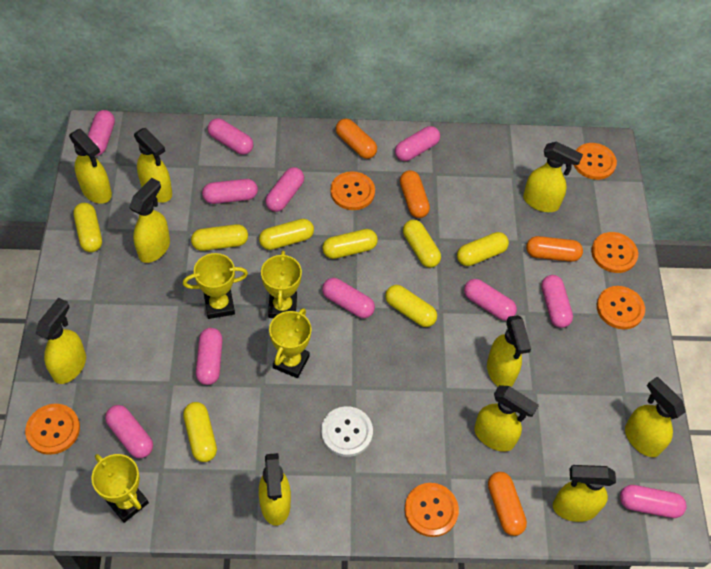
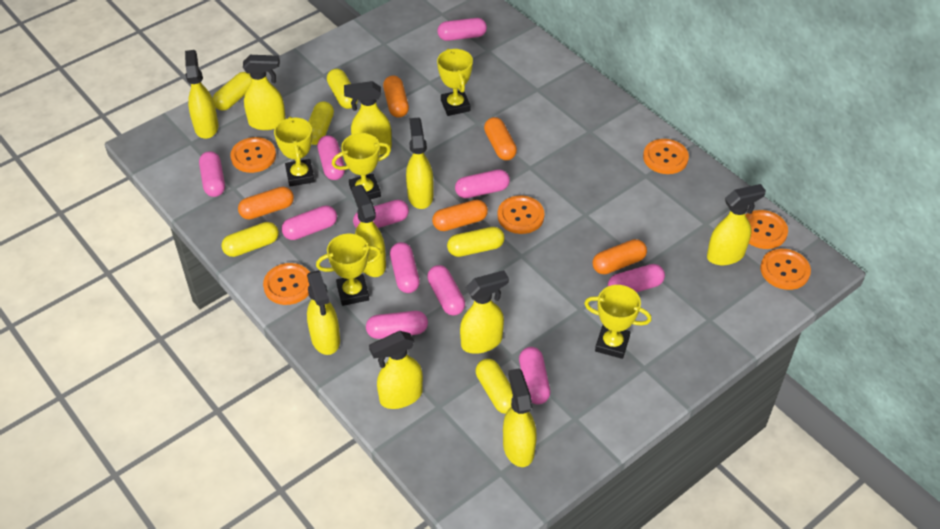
orange capsule: 4 -> 5
white button: 1 -> 0
yellow capsule: 8 -> 6
yellow trophy: 4 -> 5

